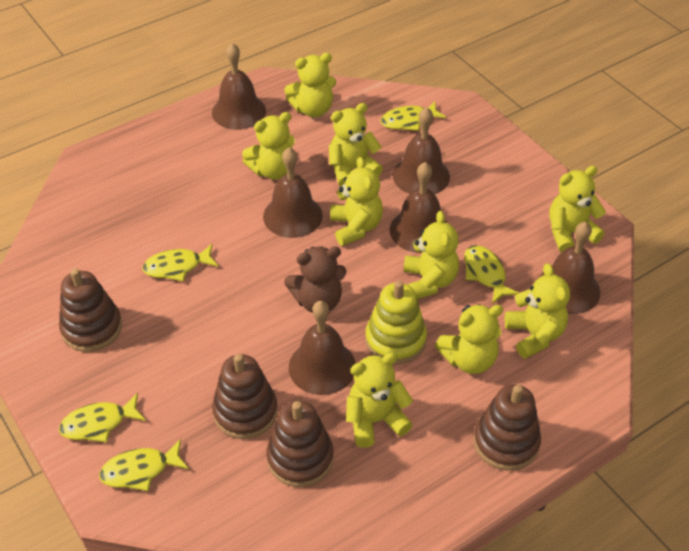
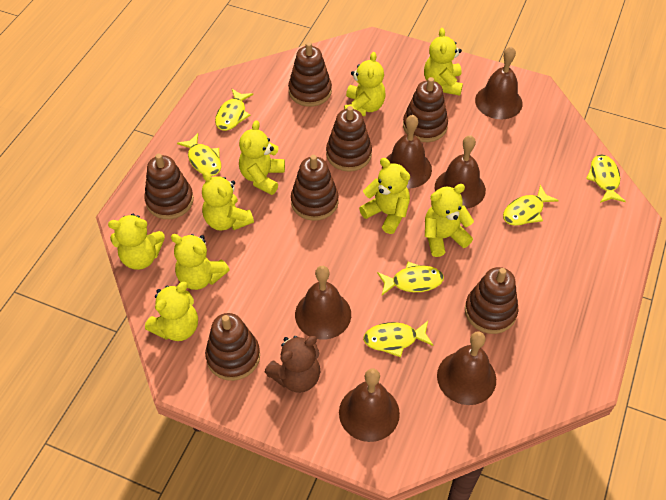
brown stacking toy: 4 -> 7
yellow fish: 5 -> 6
yellow stacking toy: 1 -> 0

